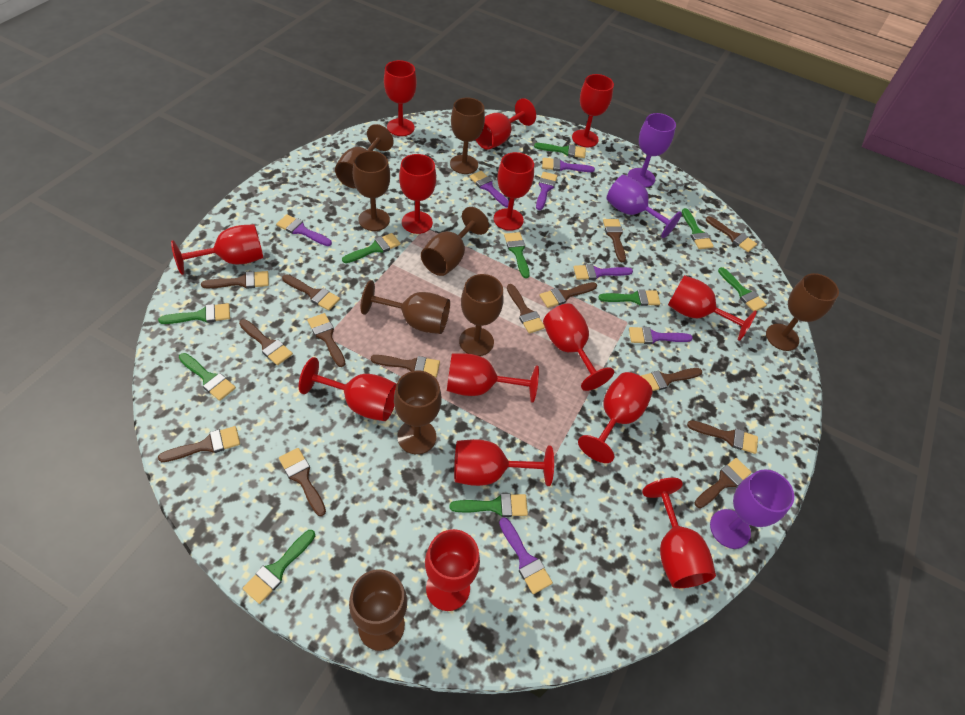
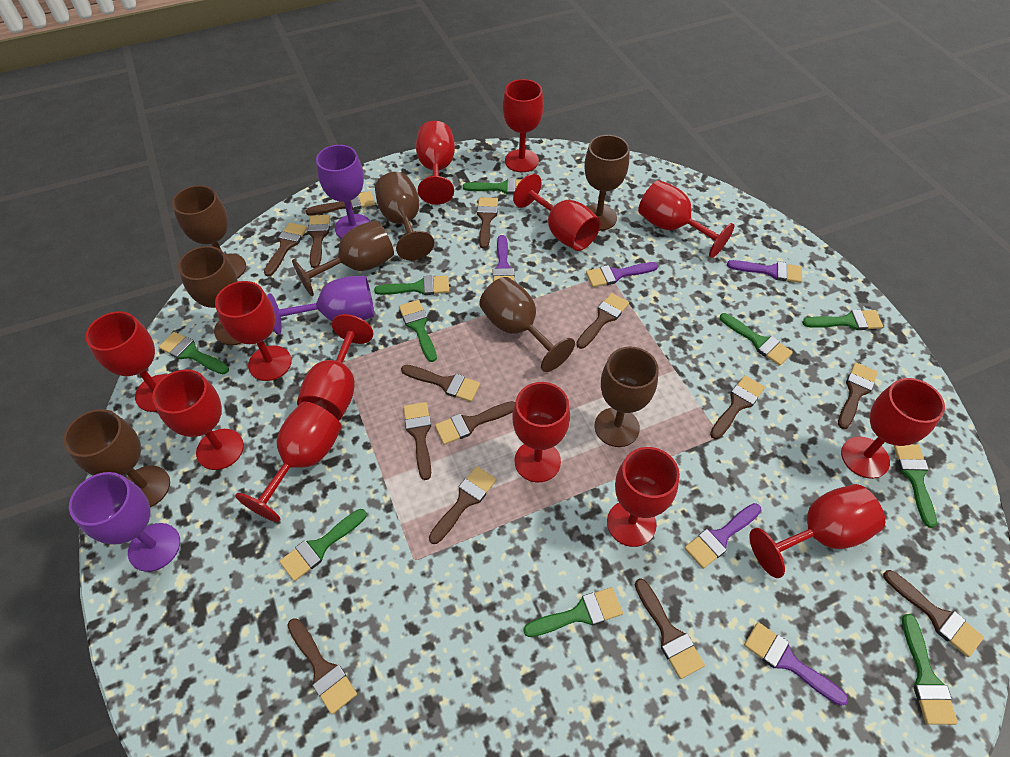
brown goblet: 9 -> 8
purple brush: 7 -> 5
red goblet: 14 -> 13

